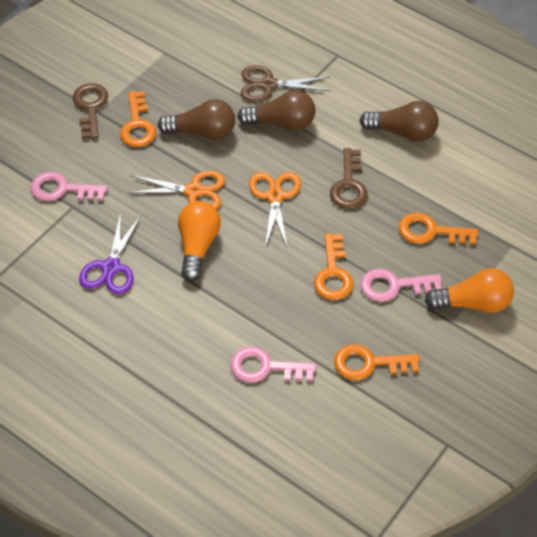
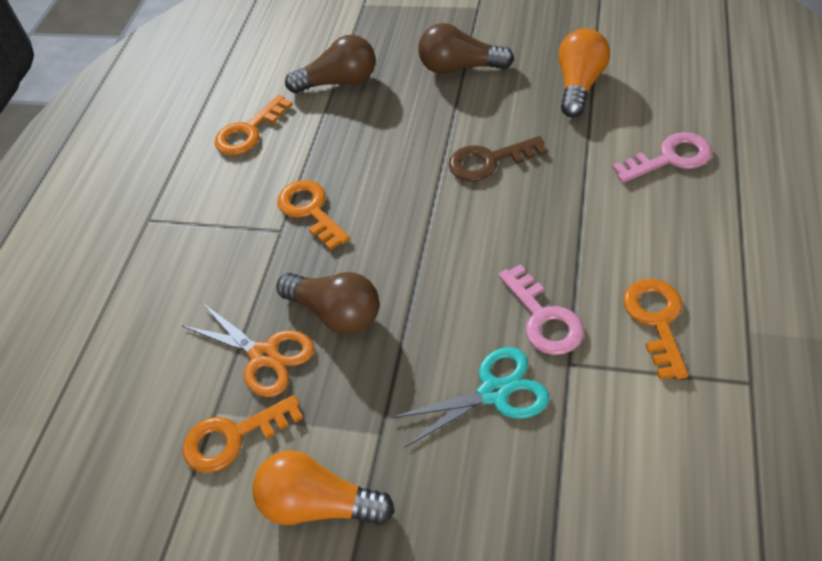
brown key: 2 -> 1
brown scissors: 1 -> 0
orange scissors: 2 -> 1
pink key: 3 -> 2
purple scissors: 1 -> 0
turquoise scissors: 0 -> 1

